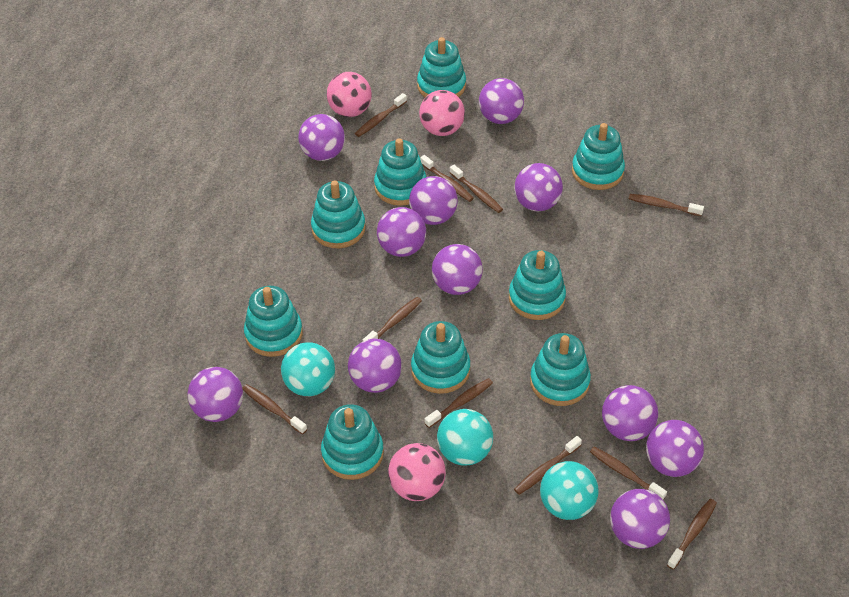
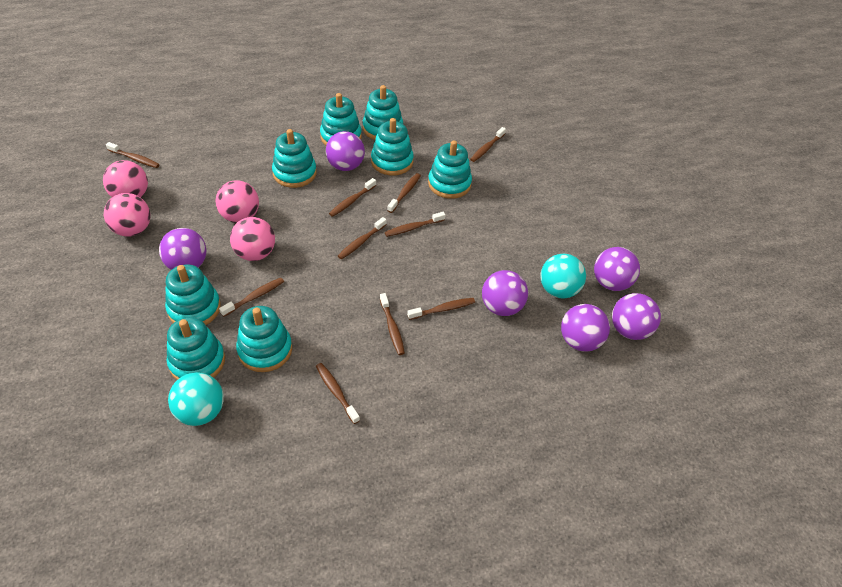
pink ball: 3 -> 4
purple ball: 11 -> 6
turquoise ball: 3 -> 2
turquoise stacking toy: 9 -> 8

